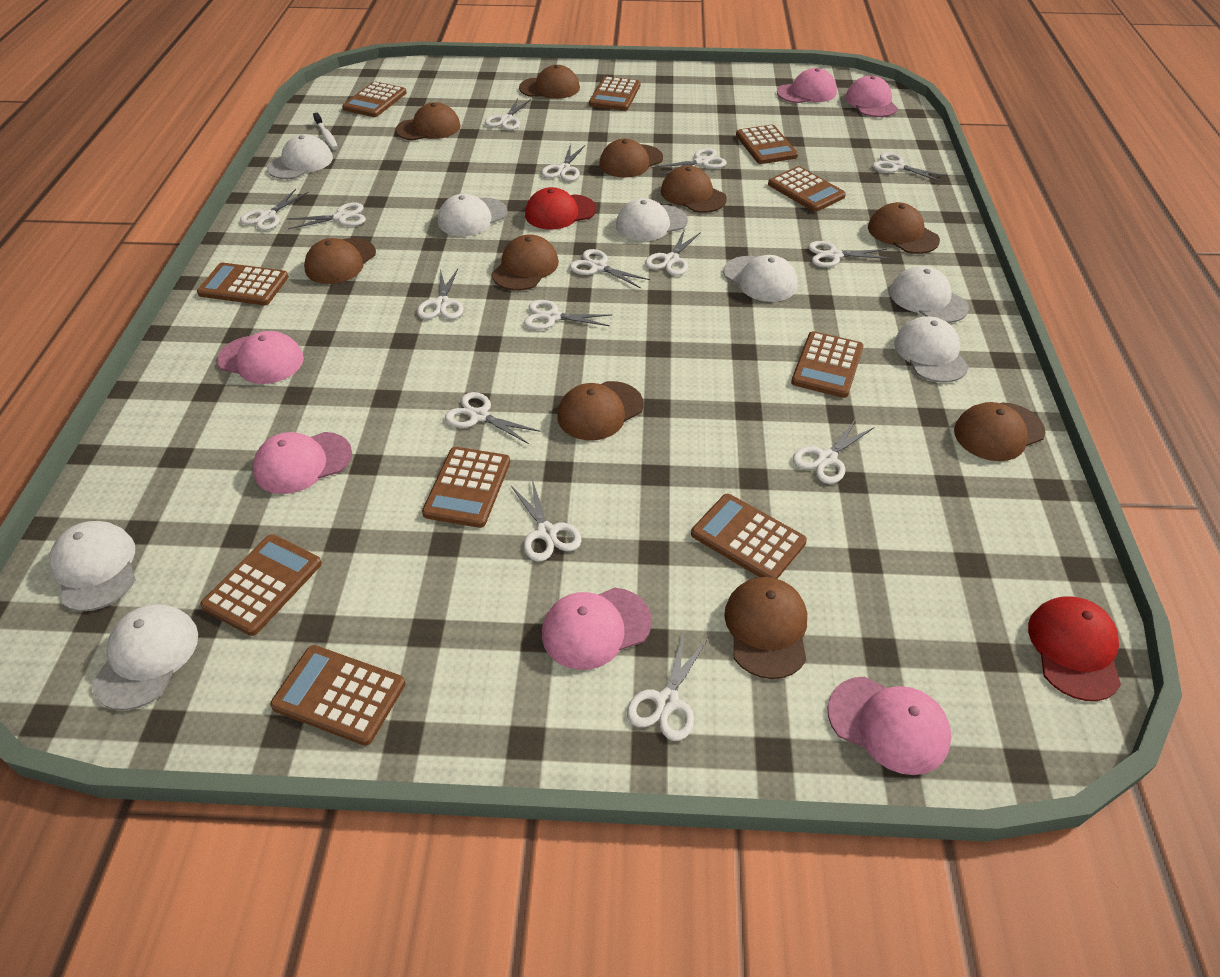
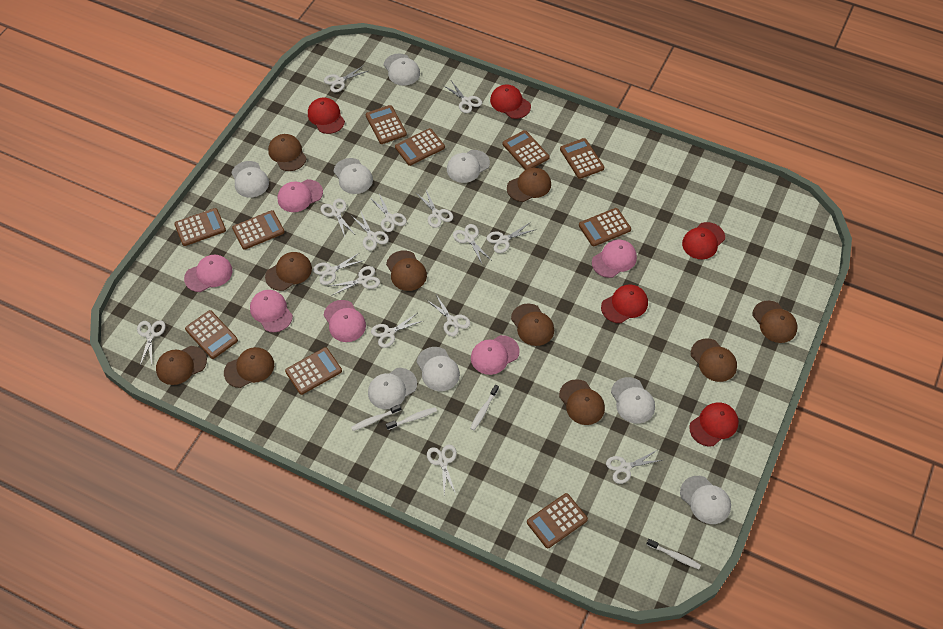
red cap: 2 -> 5
white toothbrush: 1 -> 4

